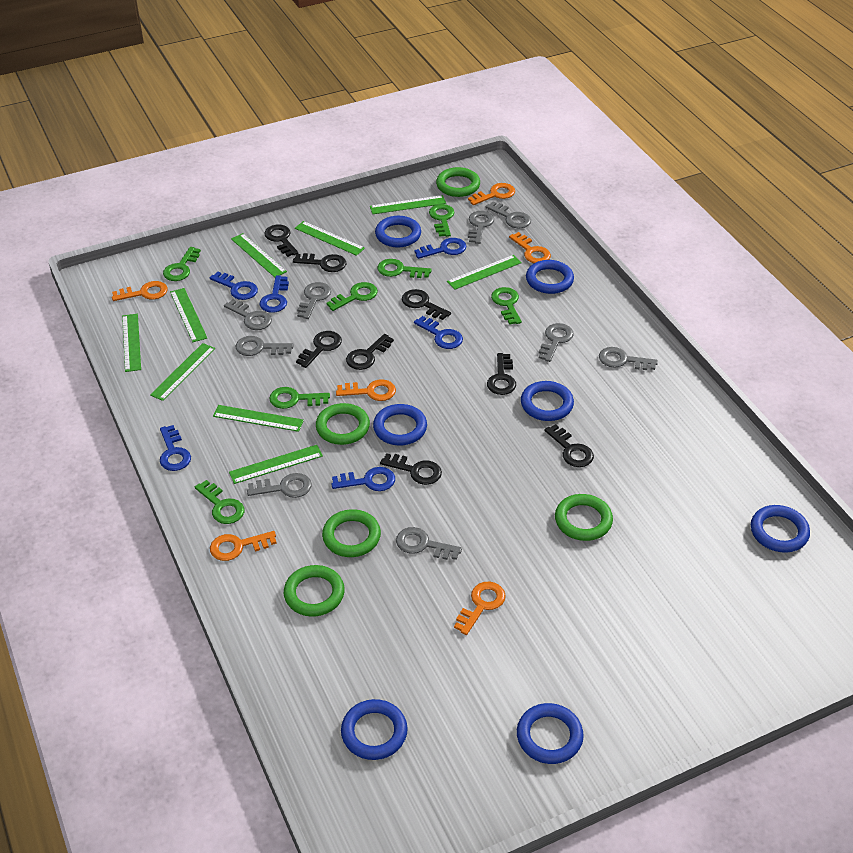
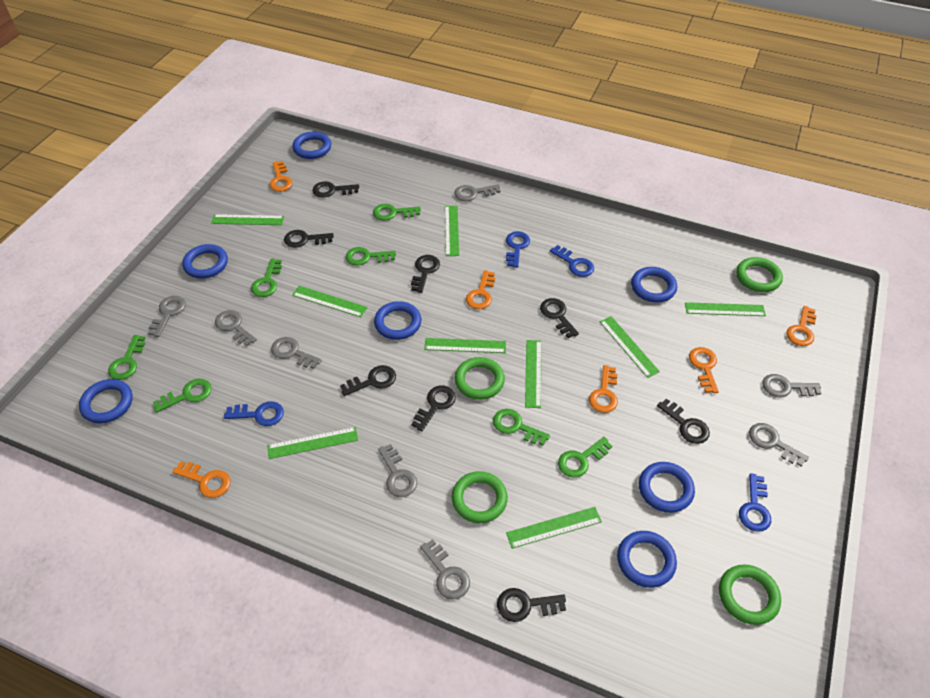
blue key: 6 -> 4
green ring: 5 -> 4
grey key: 9 -> 8

